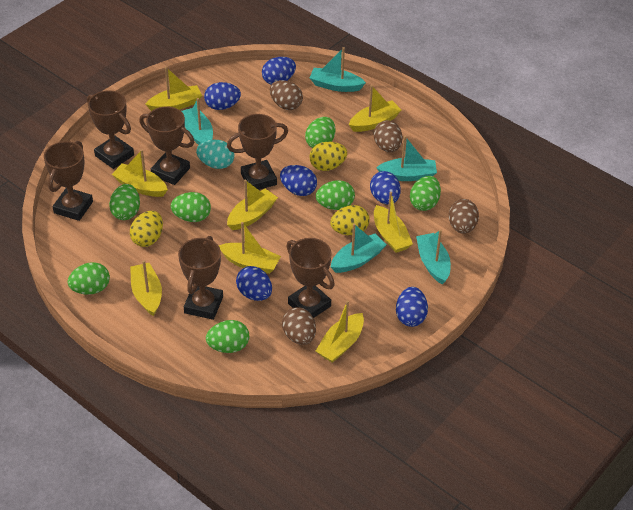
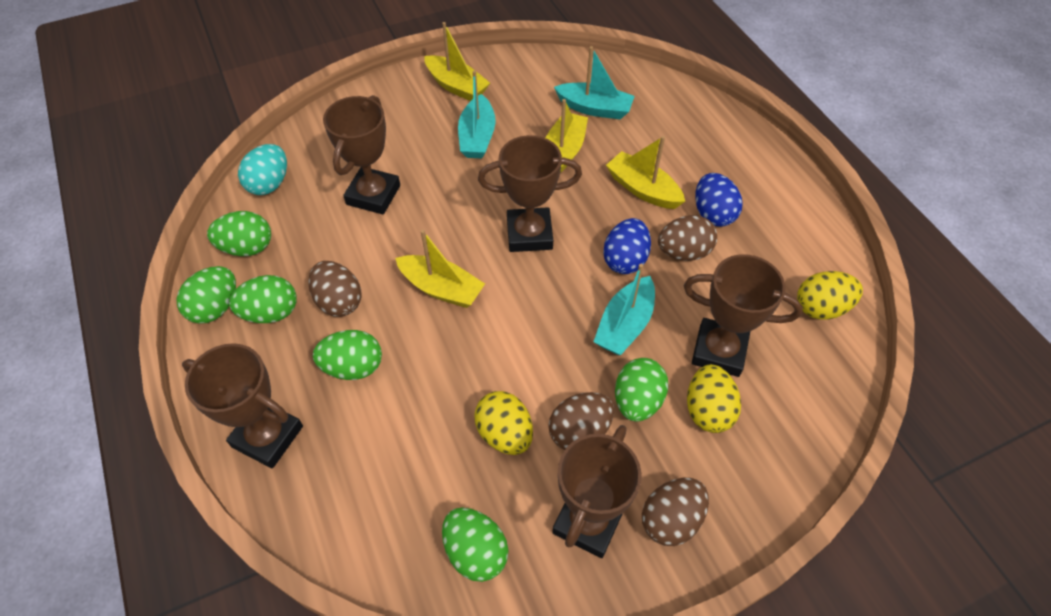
blue egg: 6 -> 2
brown trophy: 6 -> 5
green egg: 7 -> 6
turquoise boat: 5 -> 3
yellow boat: 8 -> 4

